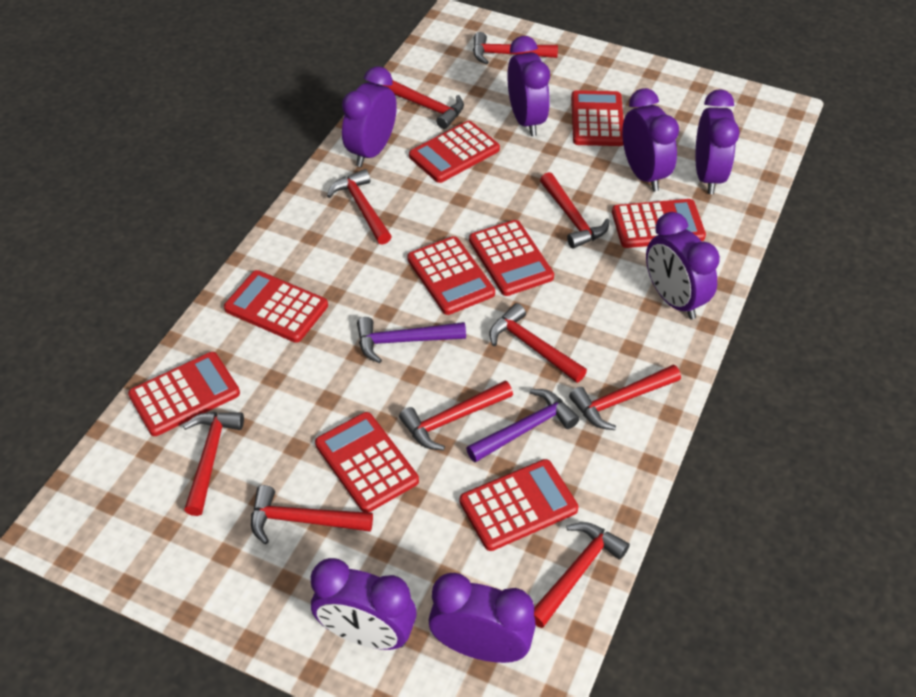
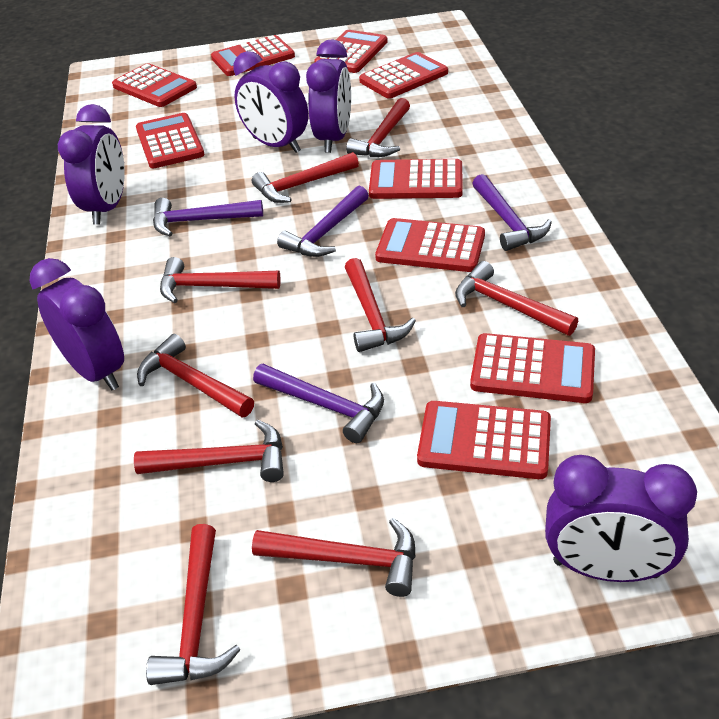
purple clock: 7 -> 5
purple hammer: 2 -> 4
red hammer: 10 -> 9

